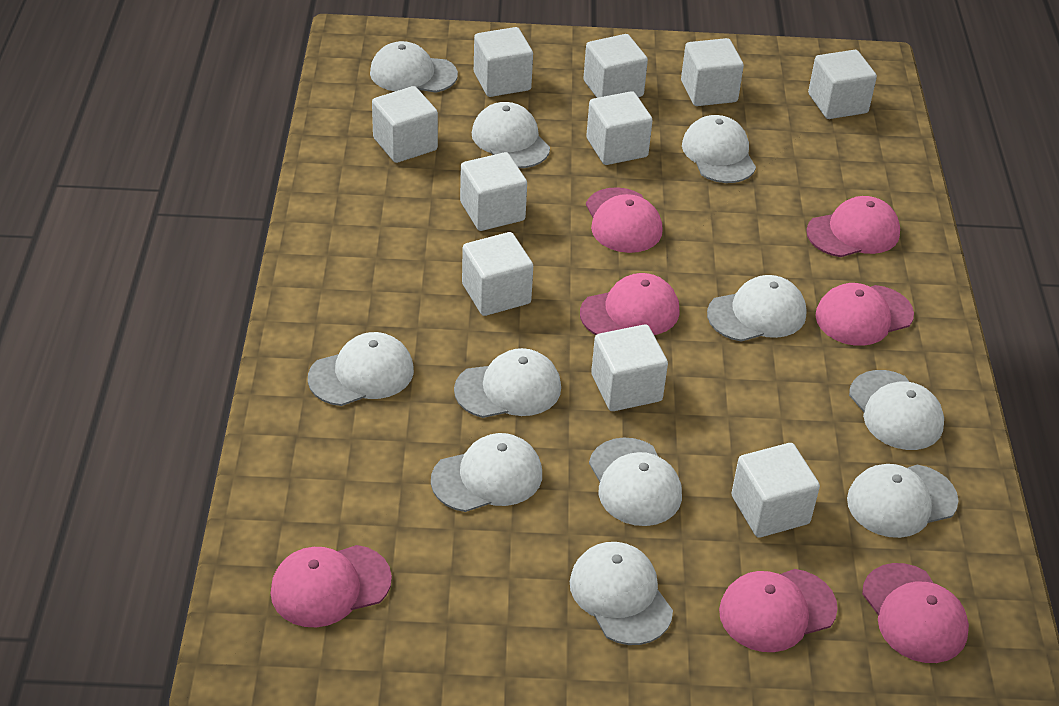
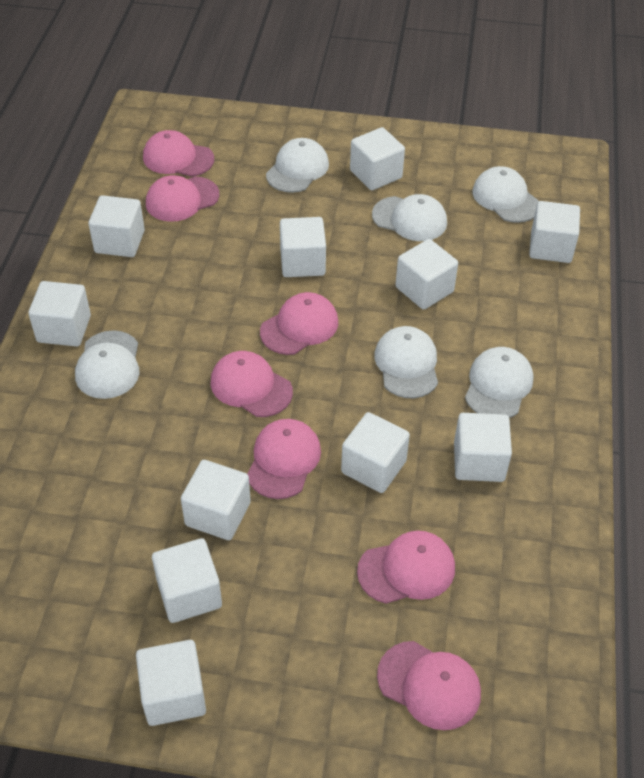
white cap: 11 -> 6
white cube: 10 -> 11

